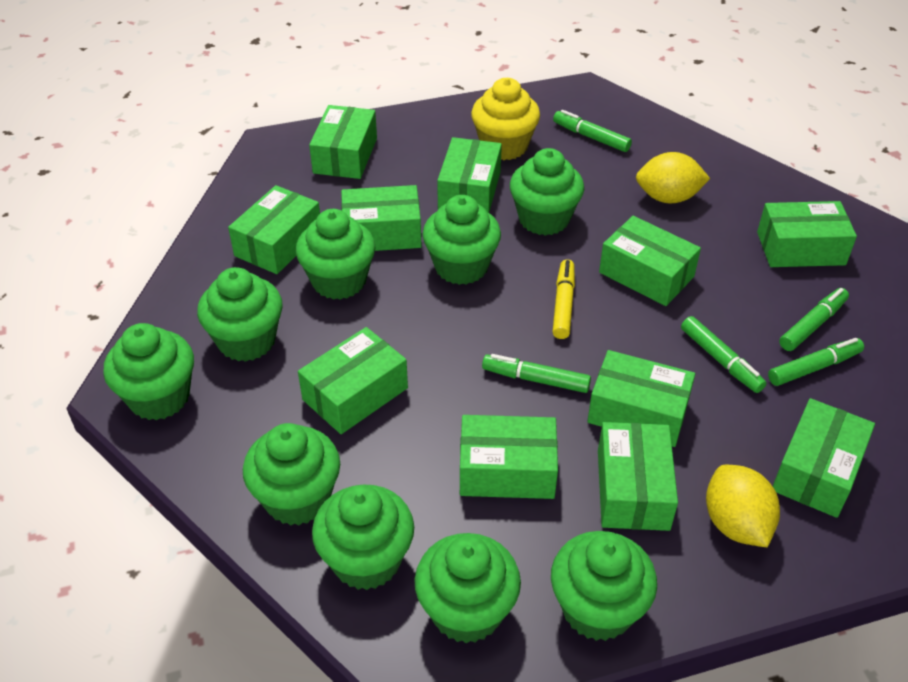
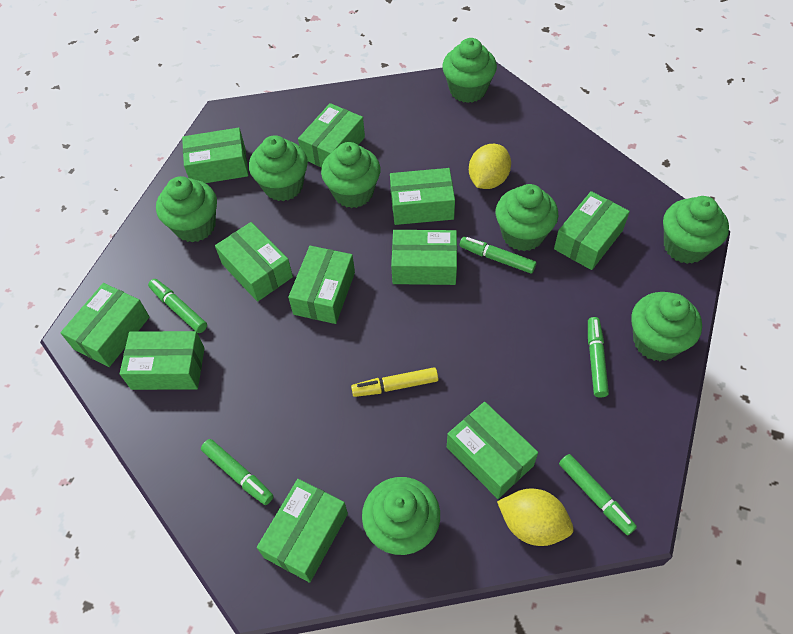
green cupcake: 9 -> 8
yellow cupcake: 1 -> 0

